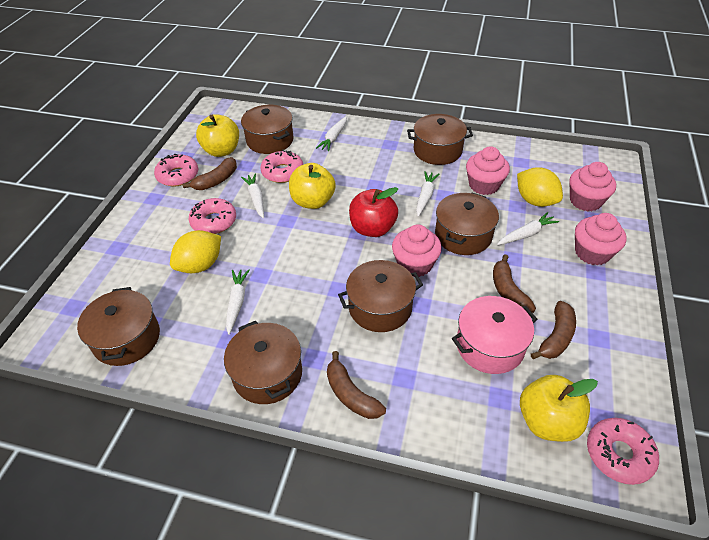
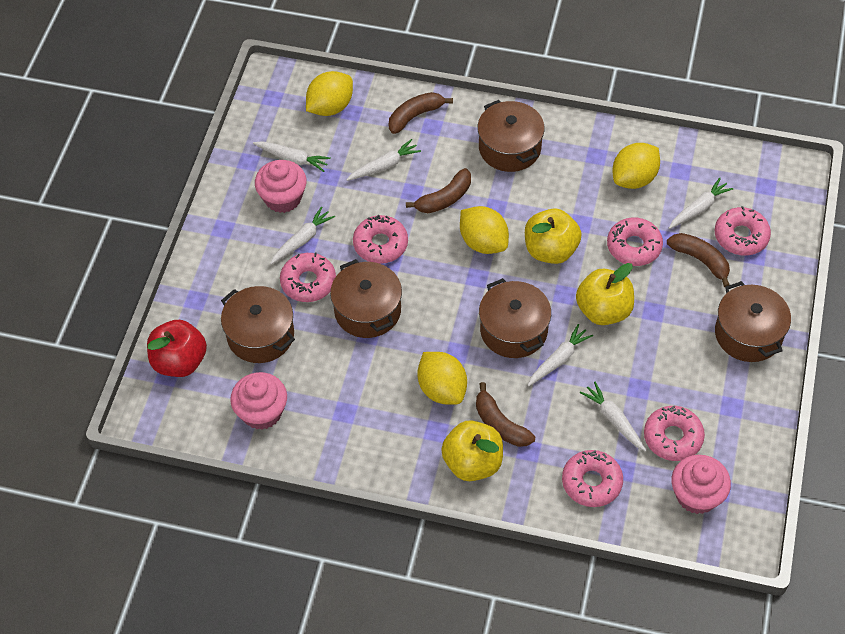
brown pot: 6 -> 5
pink cupcake: 4 -> 3
pink donut: 4 -> 6
pink pot: 1 -> 0
white carrot: 5 -> 6
yellow lemon: 2 -> 4

